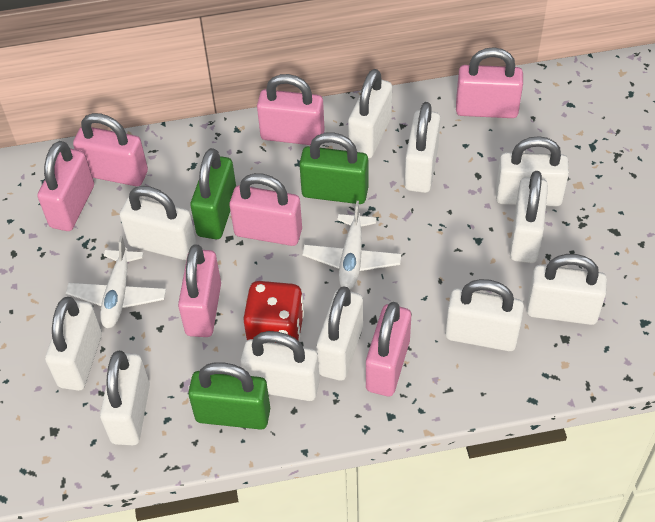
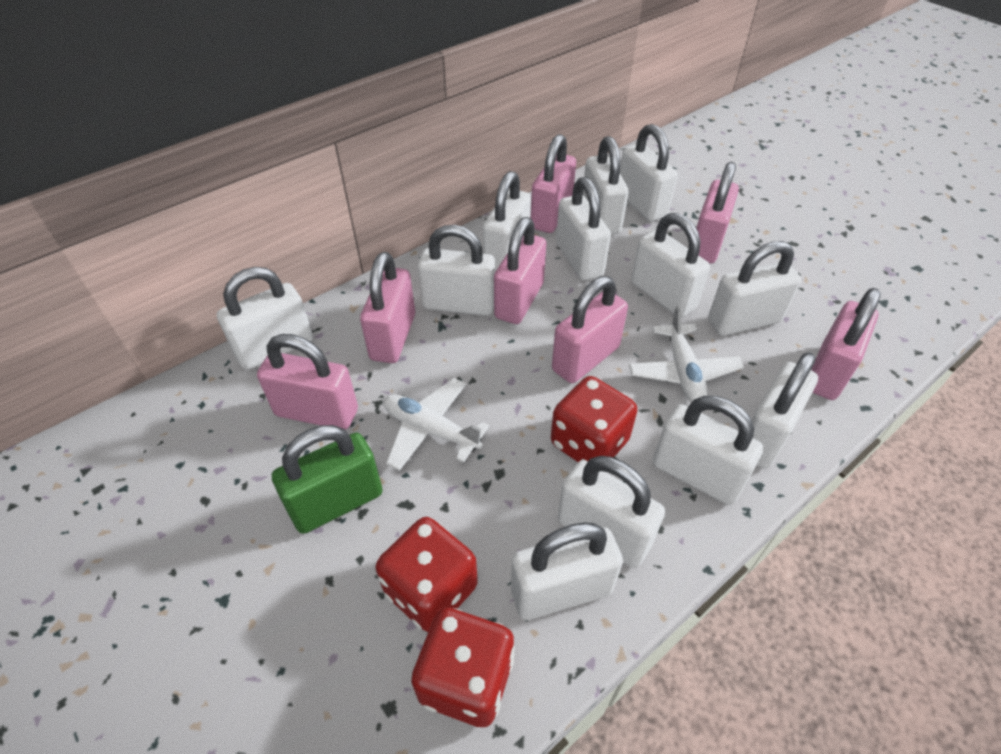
green padlock: 3 -> 1
red dice: 1 -> 3
white padlock: 11 -> 12

